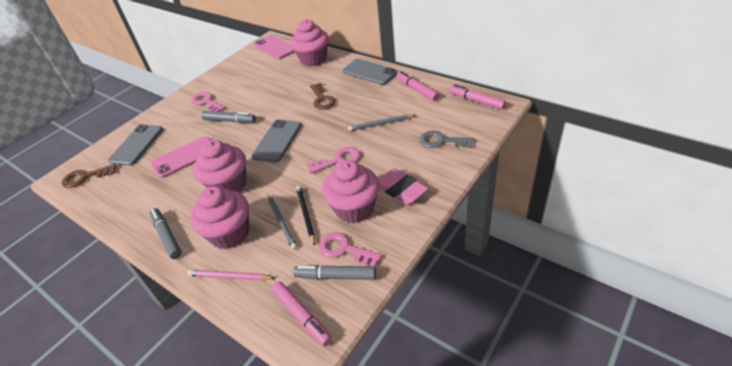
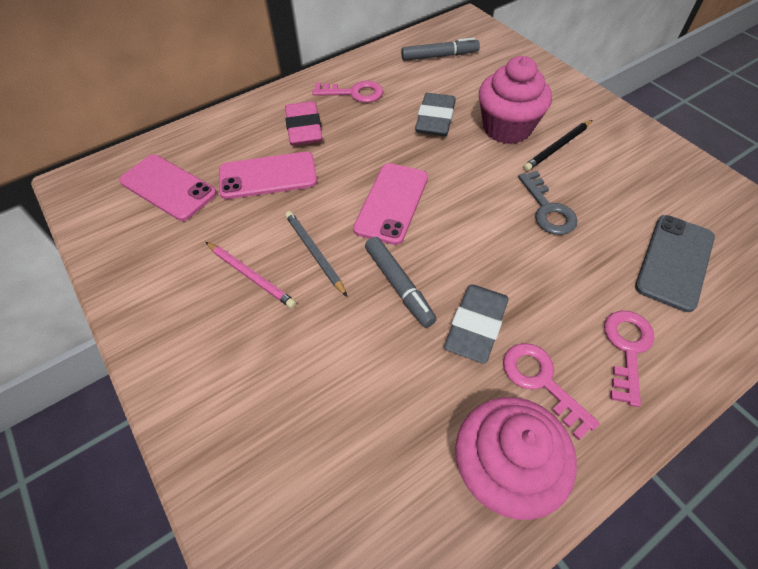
brown key: 2 -> 0
grey eraser: 0 -> 2
grey marker: 3 -> 2
grey pencil: 2 -> 1
grey phone: 3 -> 1
pink cupcake: 4 -> 2
pink marker: 3 -> 0
pink phone: 2 -> 3

